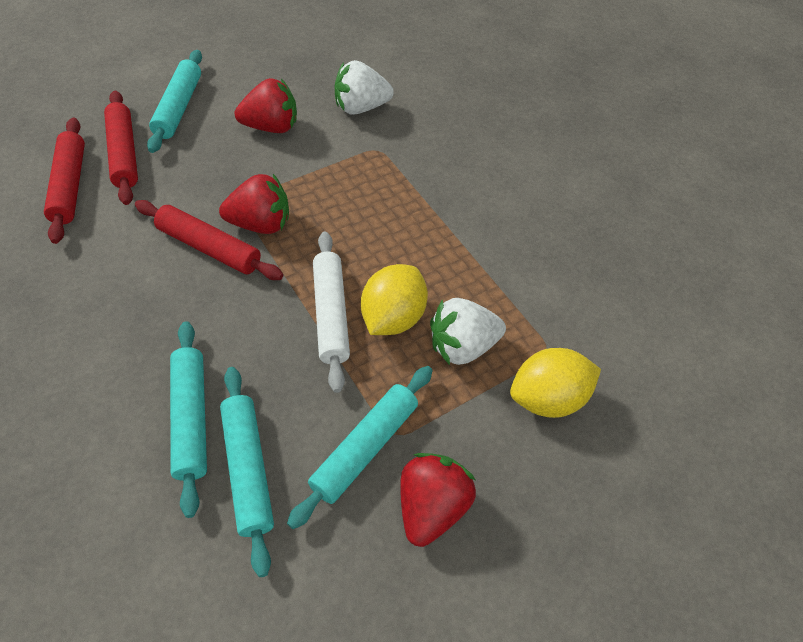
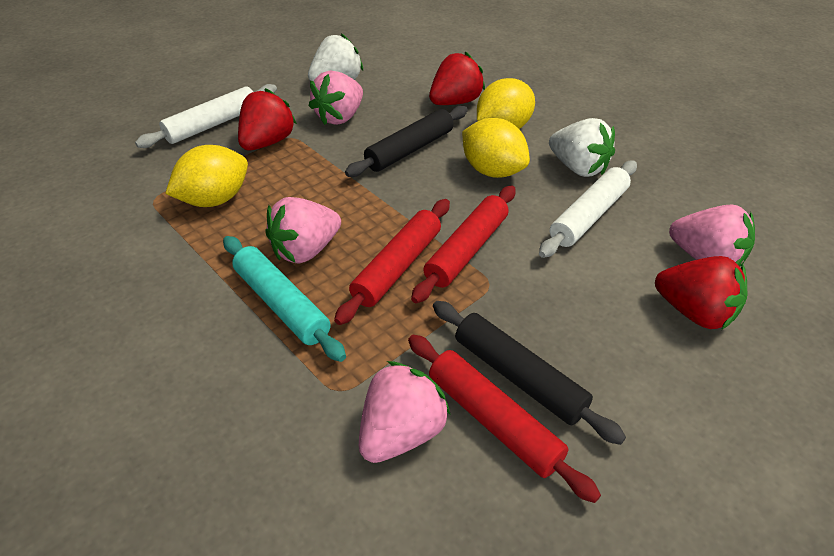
black rolling pin: 0 -> 2
pink strawberry: 0 -> 4
turquoise rolling pin: 4 -> 1
white rolling pin: 1 -> 2
yellow lemon: 2 -> 3

